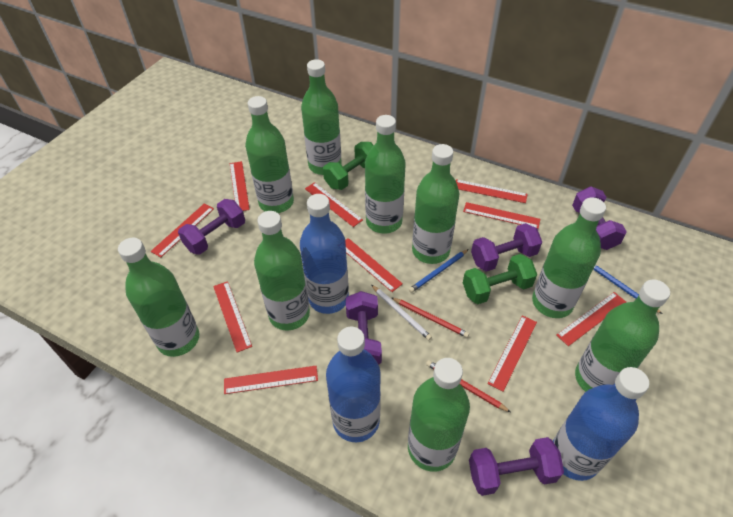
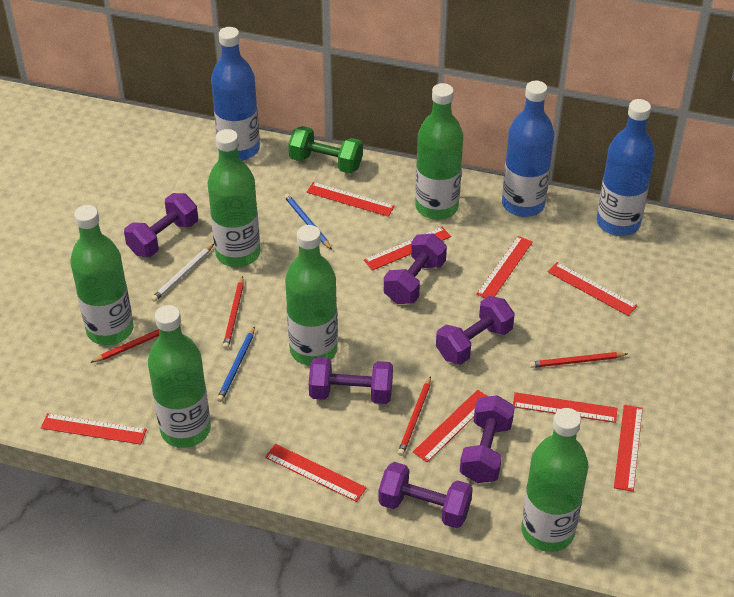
green bottle: 9 -> 6
green dumbbell: 2 -> 1
purple dumbbell: 5 -> 6
red pencil: 2 -> 4
red ruler: 10 -> 9

